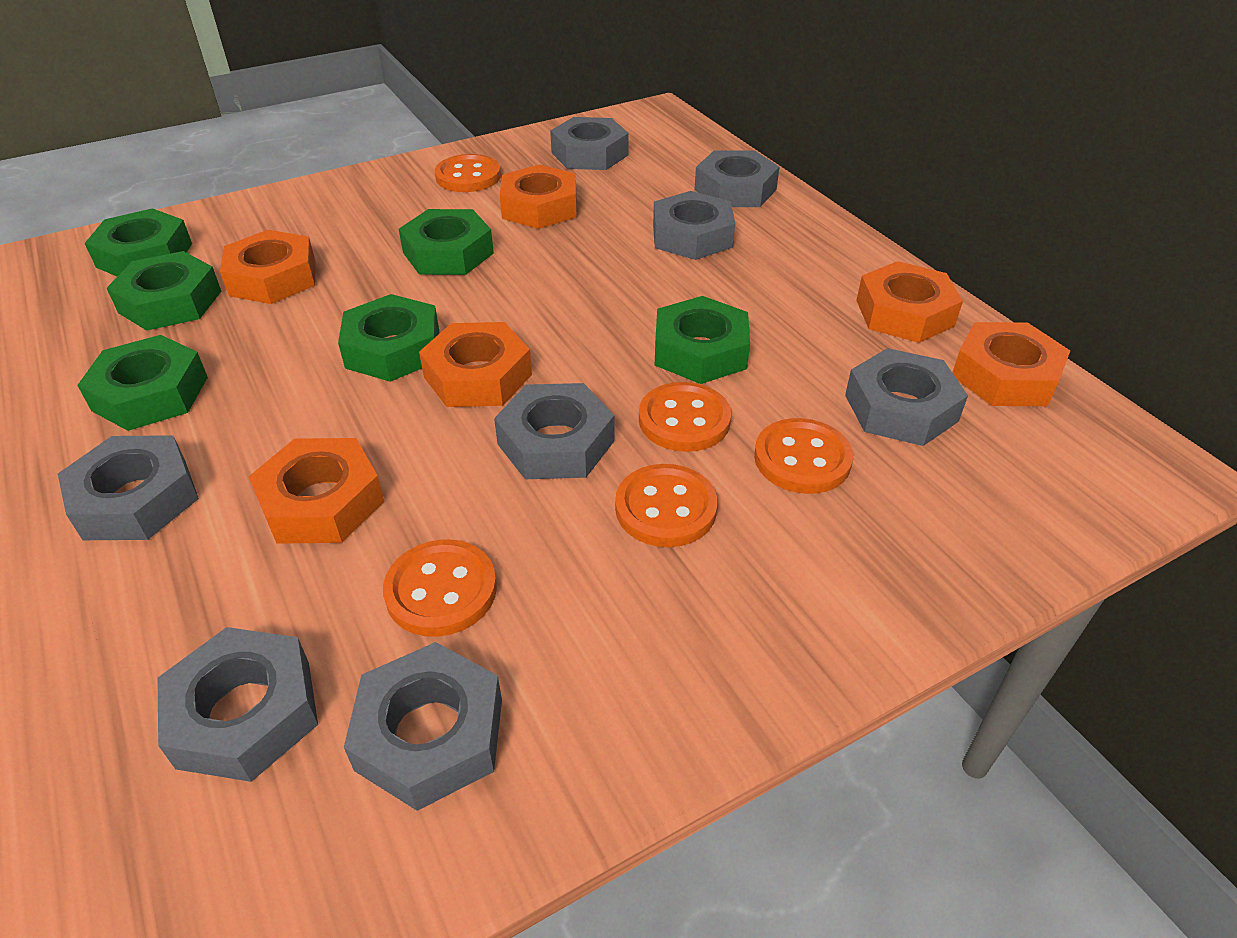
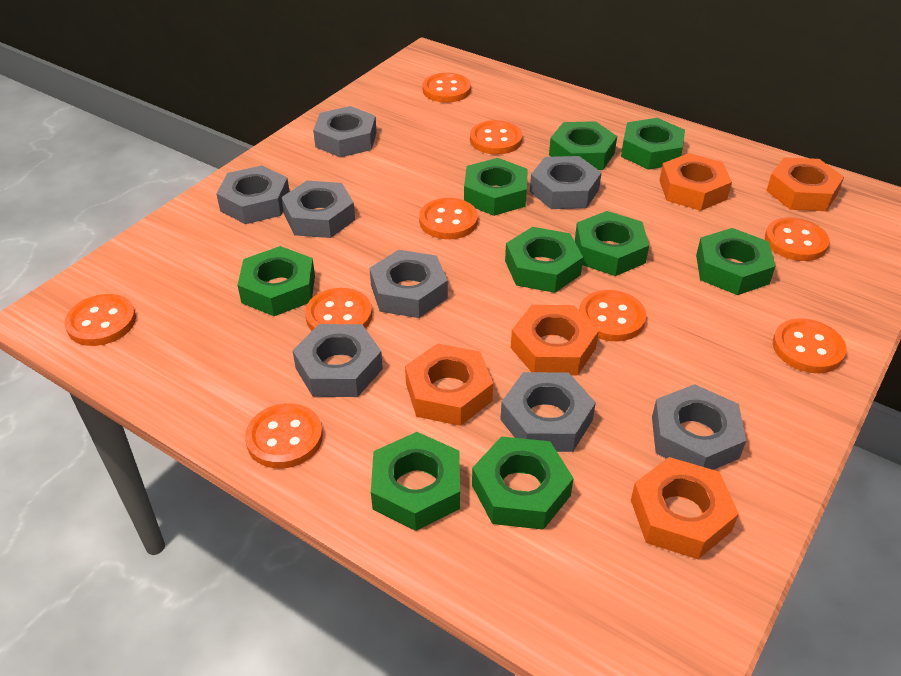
green nut: 6 -> 9
orange button: 5 -> 9
orange nut: 6 -> 5

